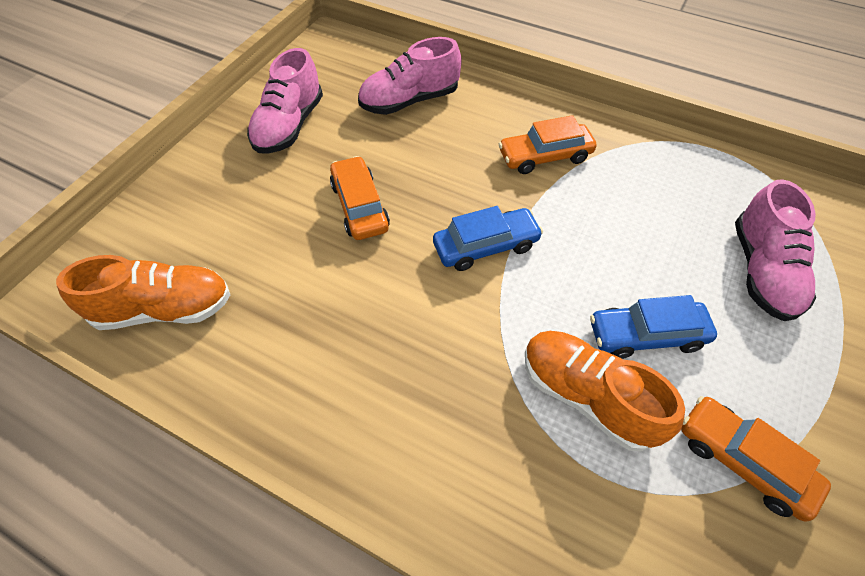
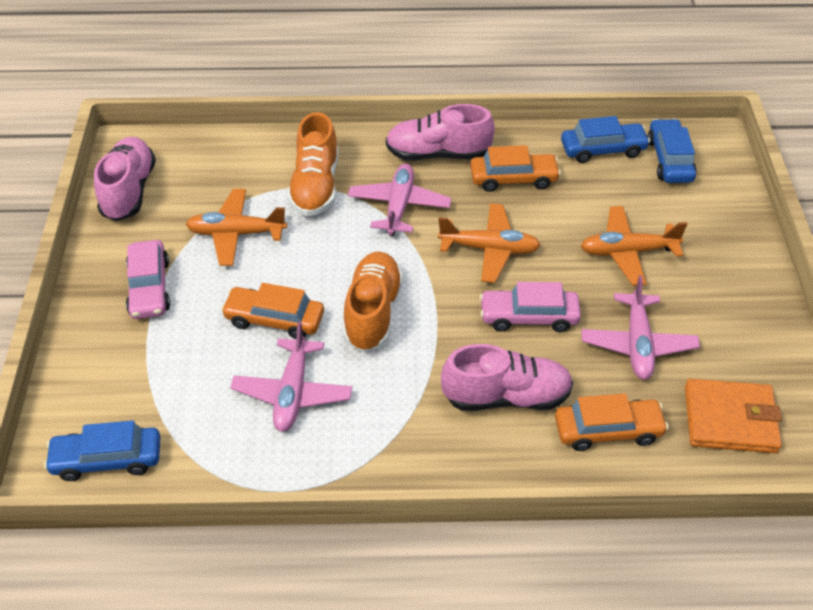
blue car: 2 -> 3
orange plane: 0 -> 3
orange wallet: 0 -> 1
pink car: 0 -> 2
pink plane: 0 -> 3

